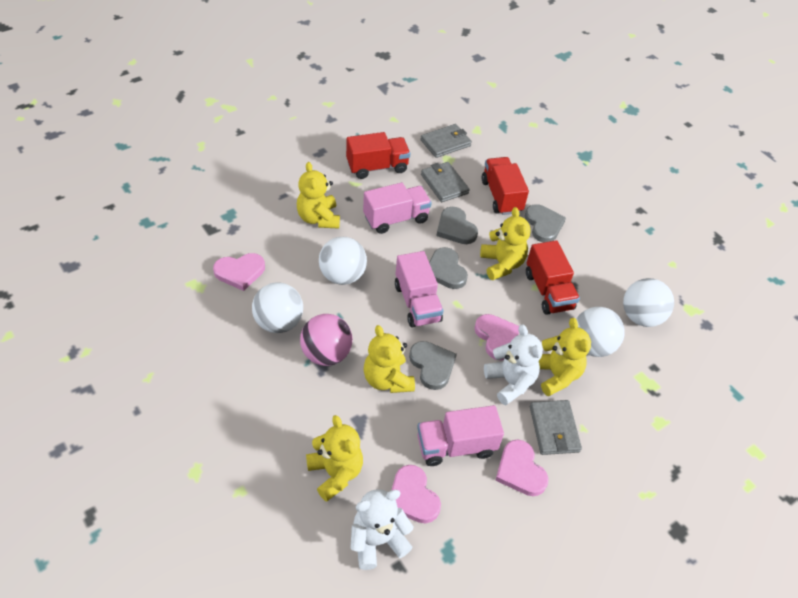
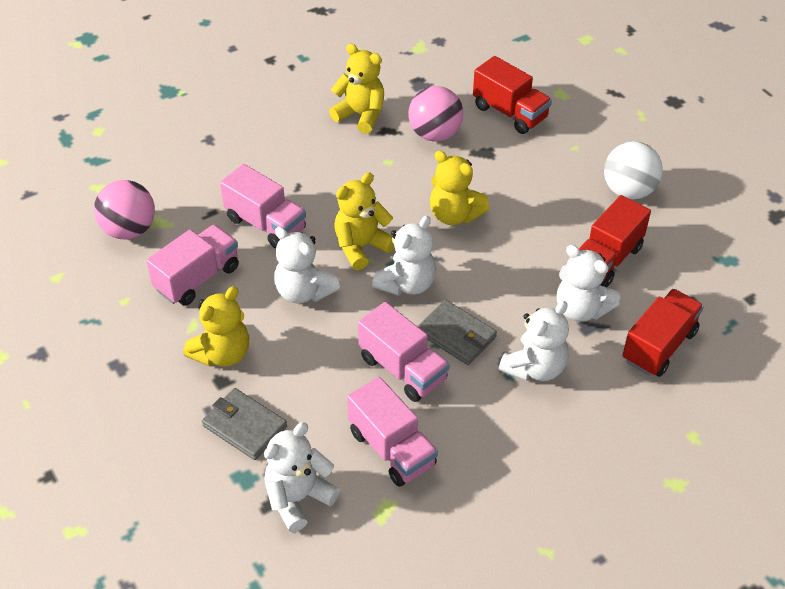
grey heart: 4 -> 0
grey wallet: 3 -> 2
pink ball: 1 -> 2
pink heart: 4 -> 0
pink truck: 3 -> 4
white ball: 4 -> 1
white teddy bear: 2 -> 5
yellow teddy bear: 5 -> 4

